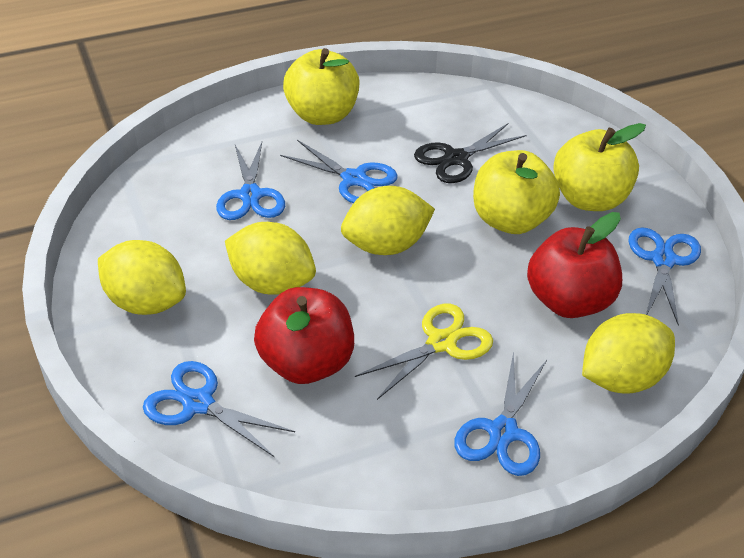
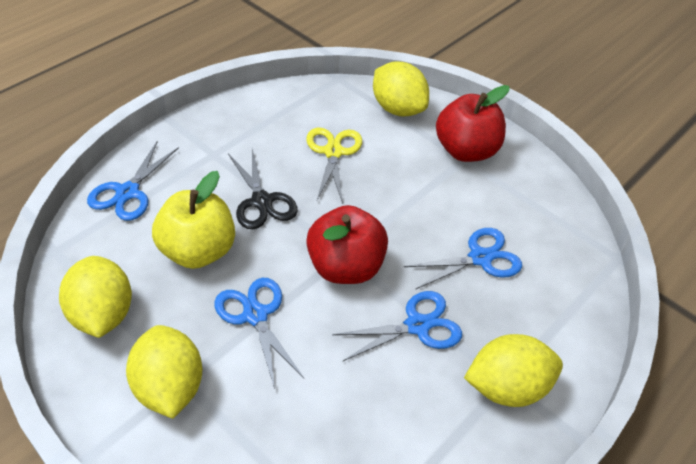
blue scissors: 5 -> 4
yellow apple: 3 -> 1

